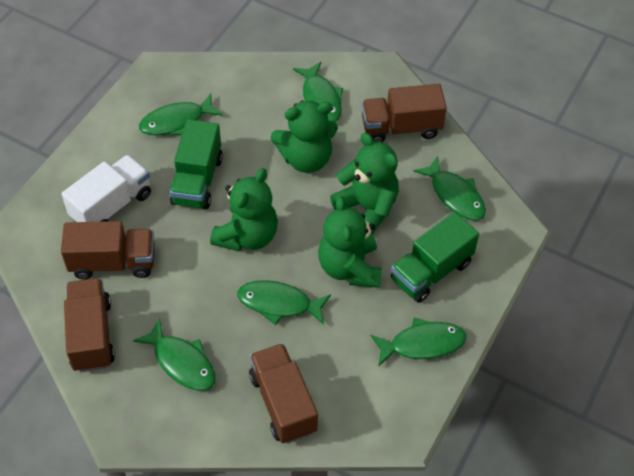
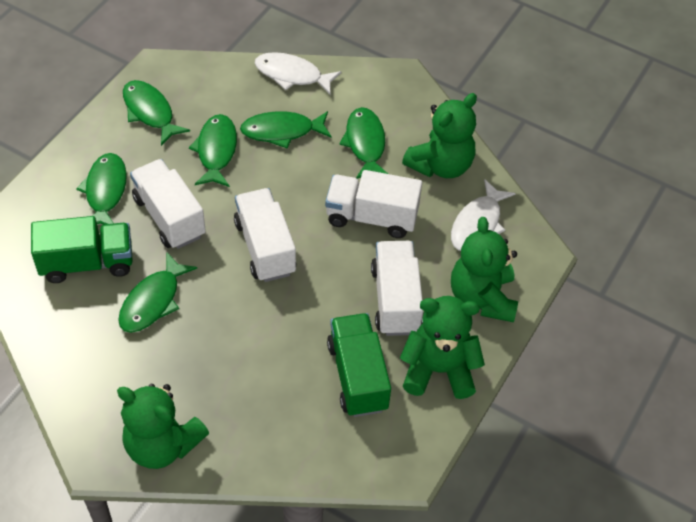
brown truck: 4 -> 0
white fish: 0 -> 2
white truck: 1 -> 4

